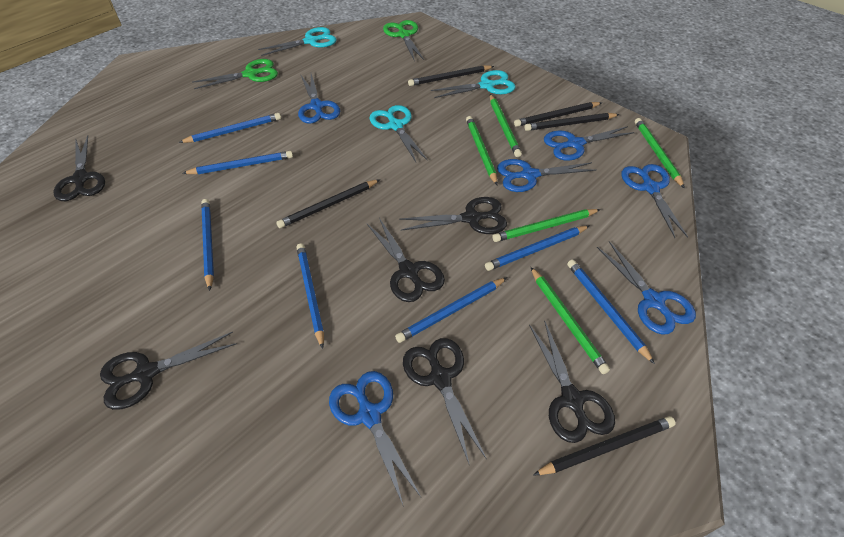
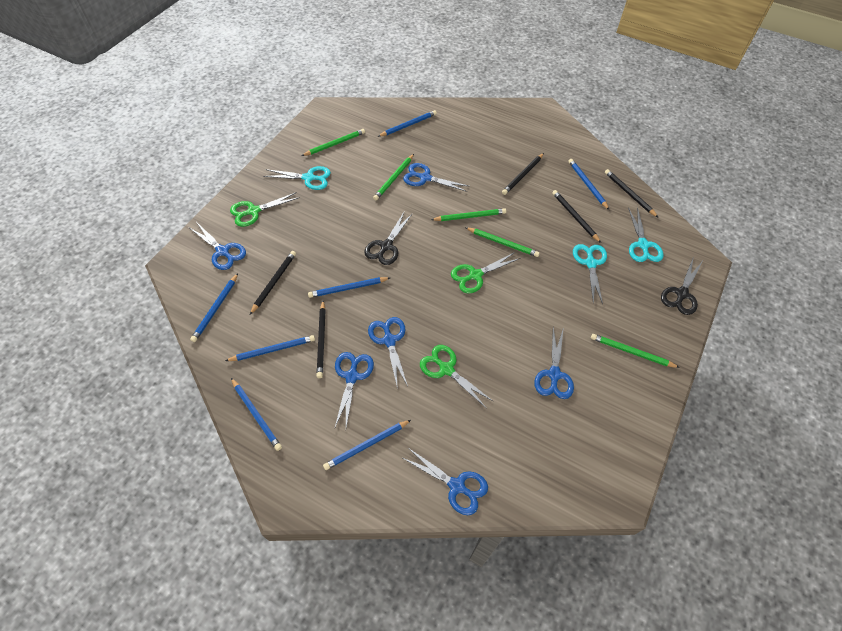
black scissors: 6 -> 2
green scissors: 2 -> 3

